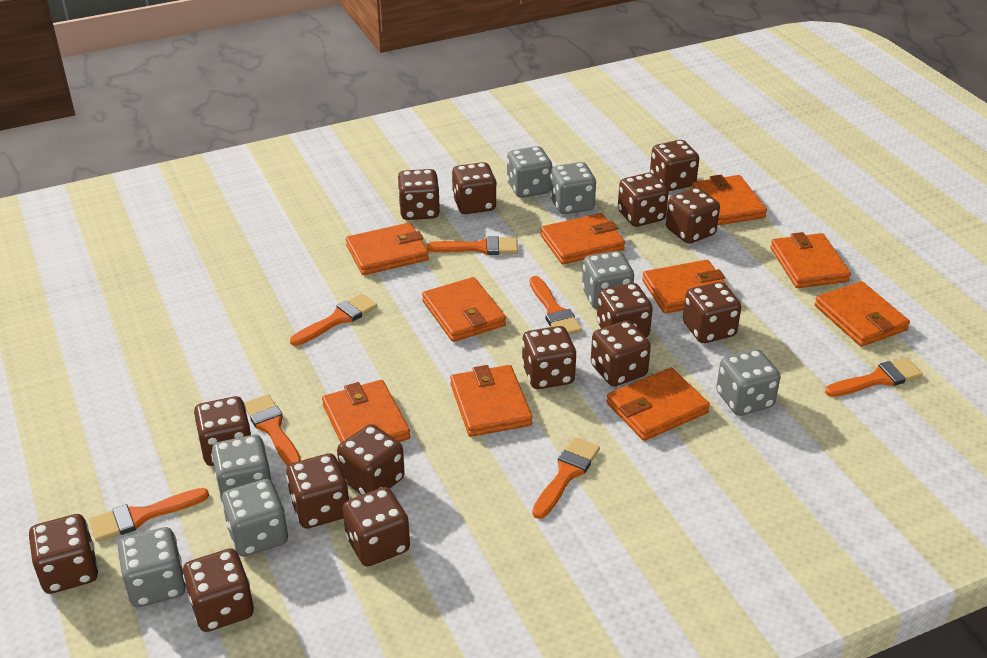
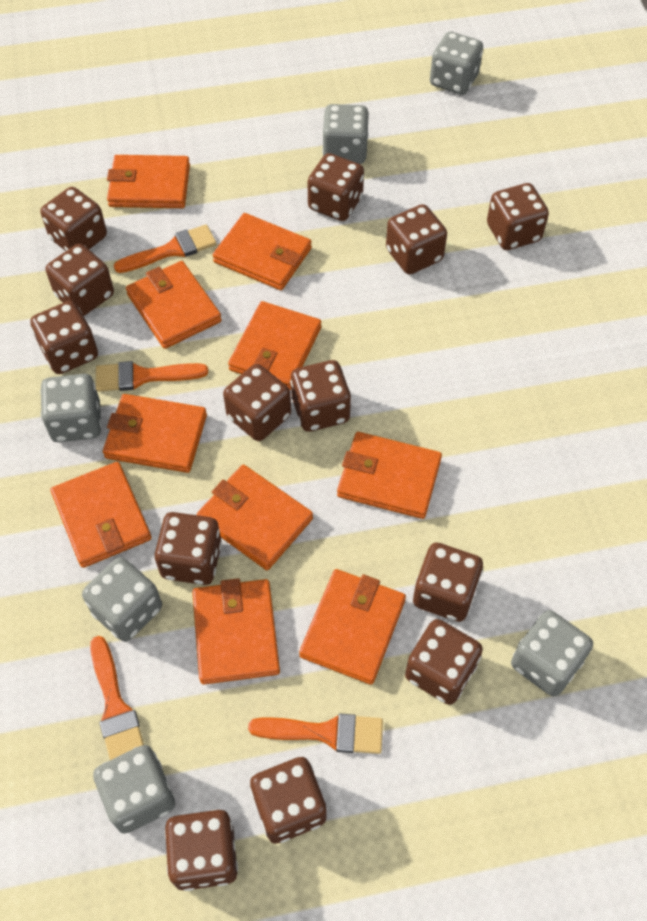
brown dice: 15 -> 13
grey dice: 7 -> 6
orange brush: 7 -> 4

